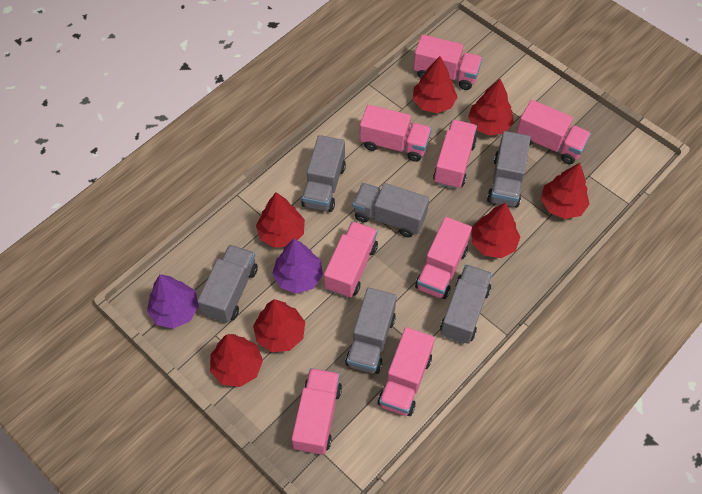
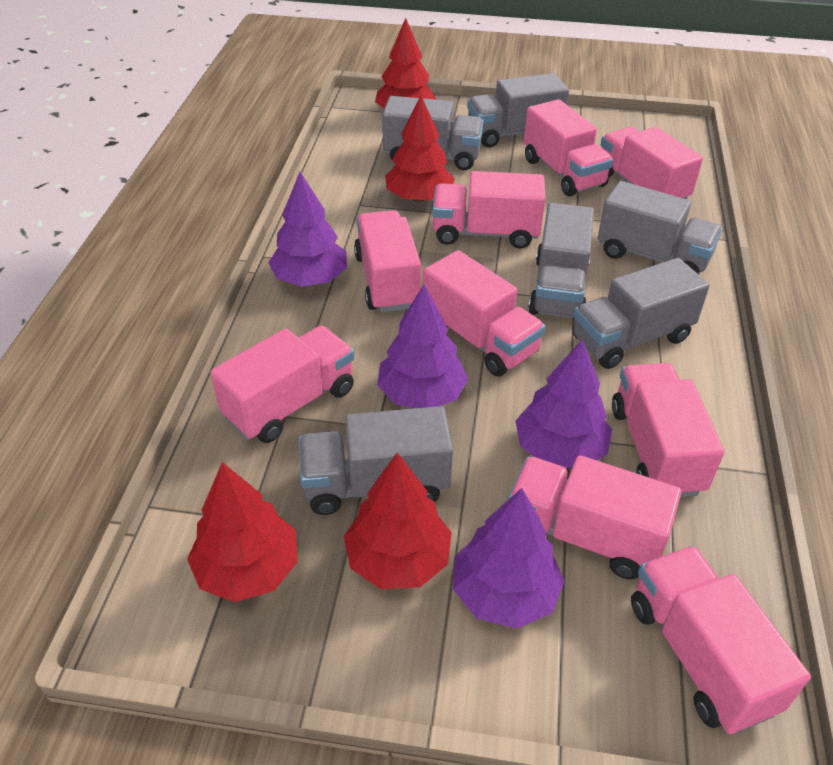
pink truck: 8 -> 9
purple tree: 2 -> 4
red tree: 7 -> 4

